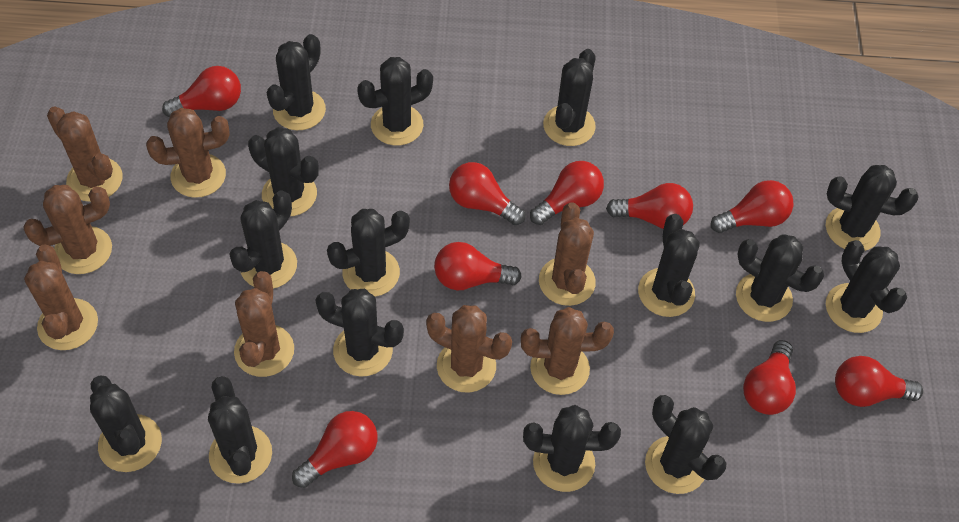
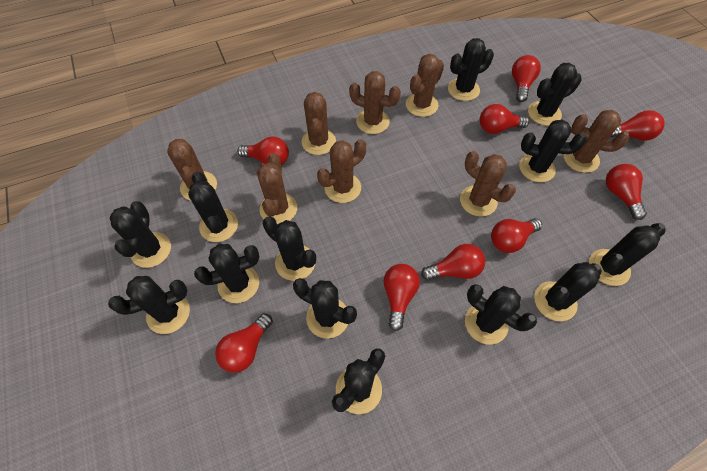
black cactus: 15 -> 13

